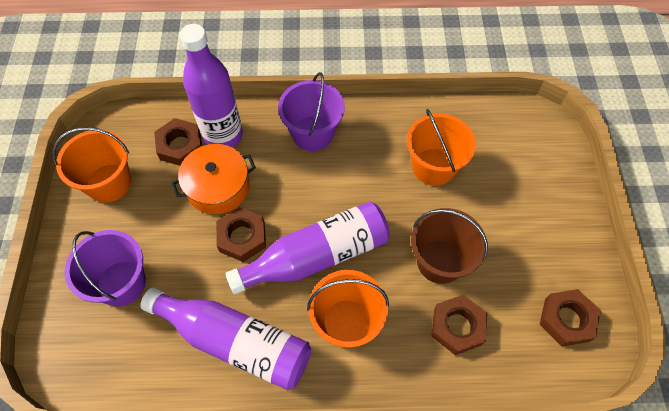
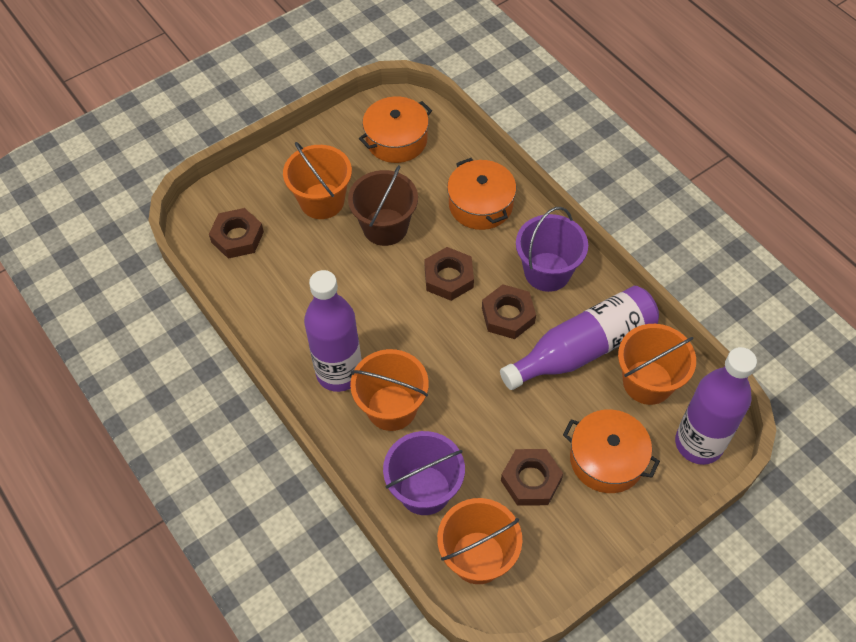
orange bucket: 3 -> 4
orange pot: 1 -> 3

